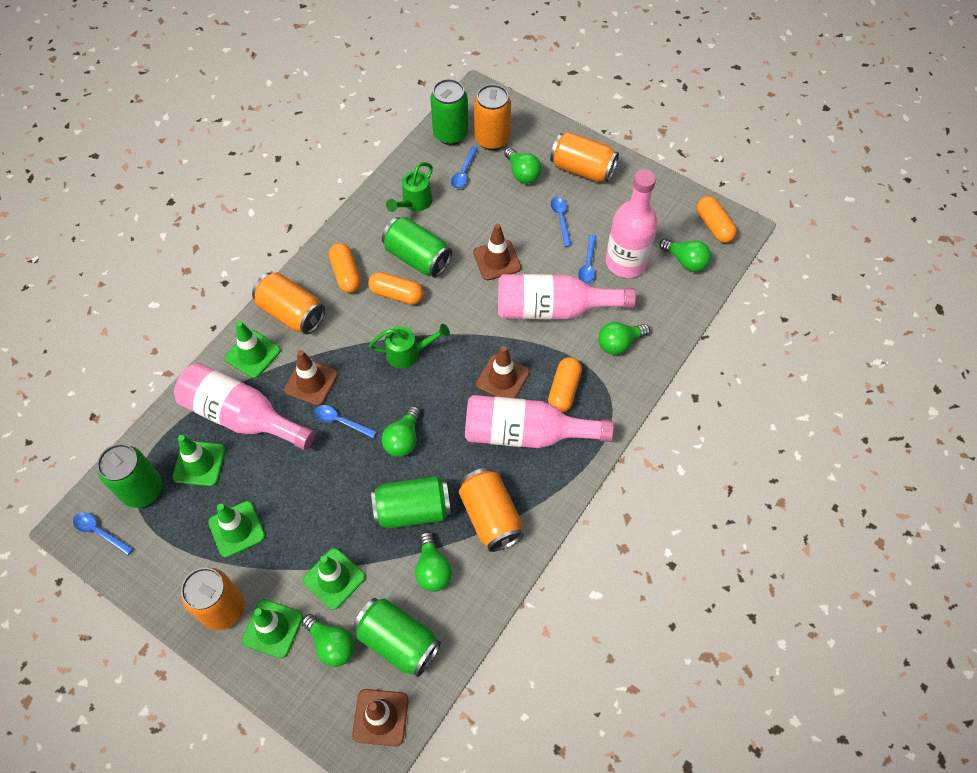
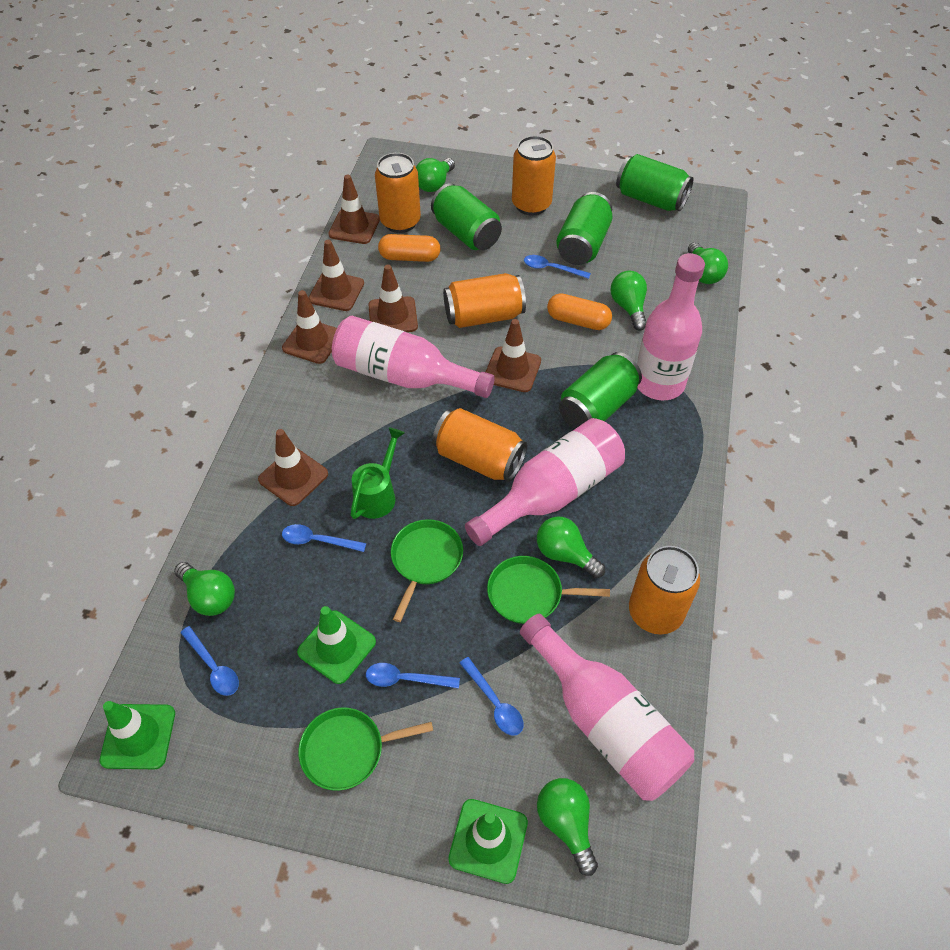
brown traffic cone: 4 -> 6
green can: 5 -> 4
green pan: 0 -> 3
green traffic cone: 5 -> 3
green watering can: 2 -> 1
orange capsule: 4 -> 2

